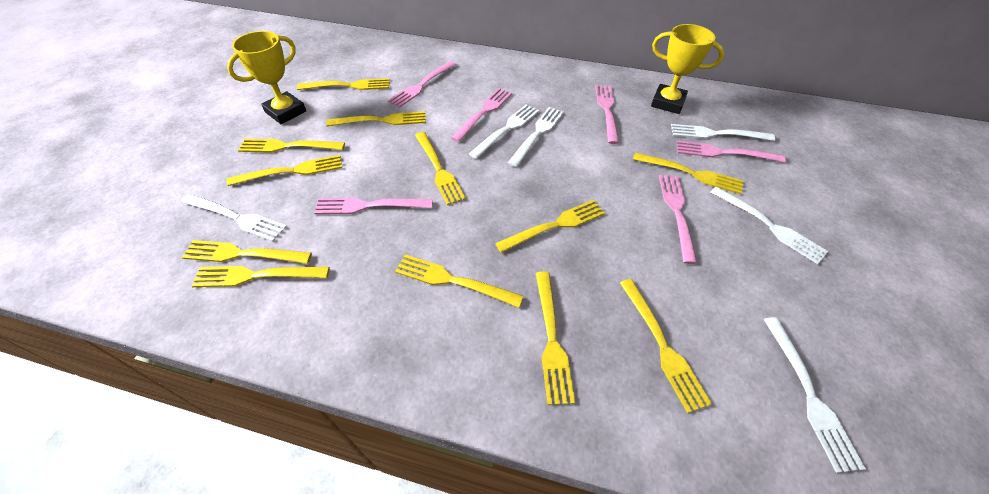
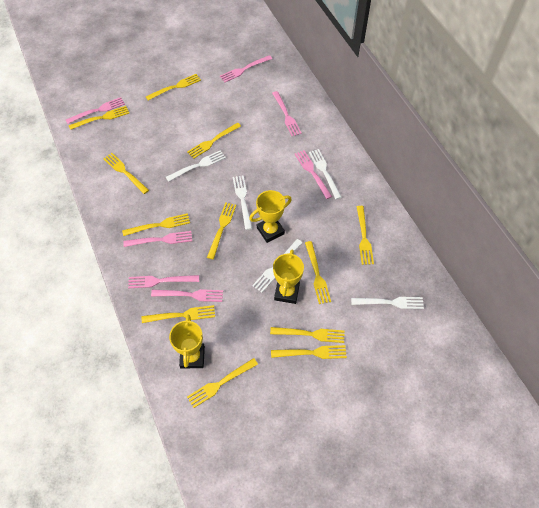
pink fork: 6 -> 7
white fork: 6 -> 5
yellow trophy: 2 -> 3

